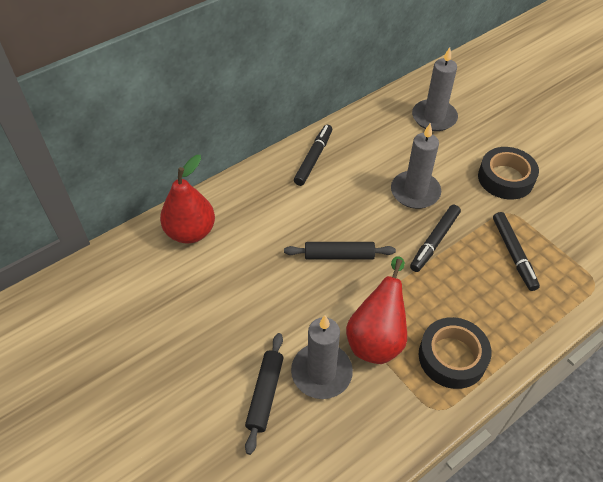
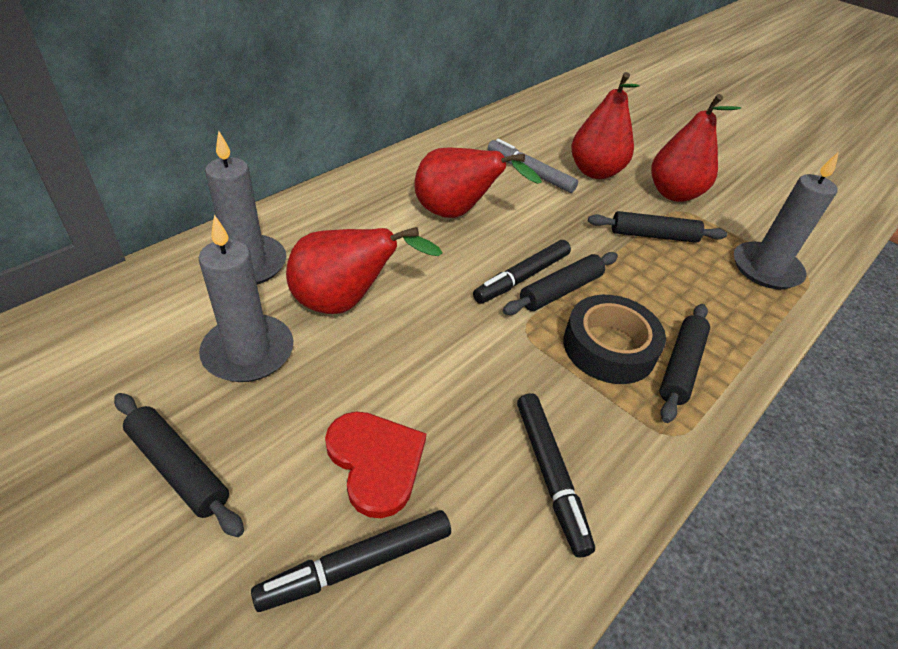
black rolling pin: 2 -> 4
black tape: 2 -> 1
grey marker: 0 -> 1
red heart: 0 -> 1
red pear: 2 -> 4

